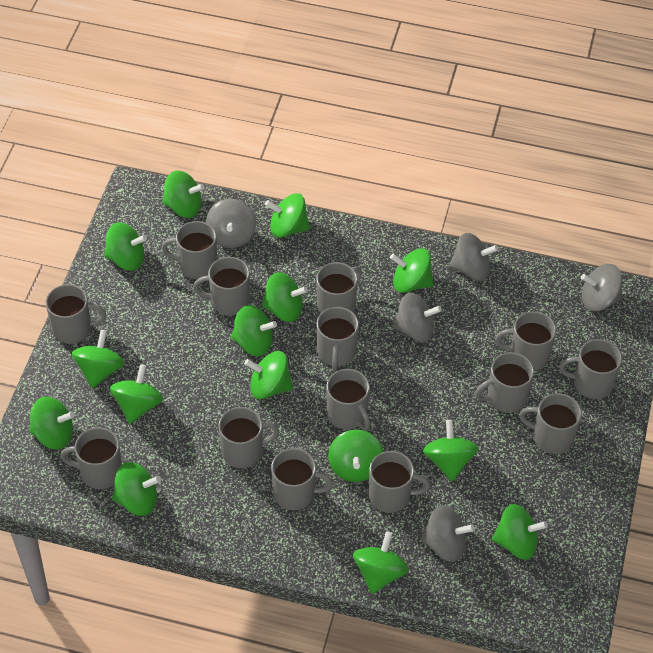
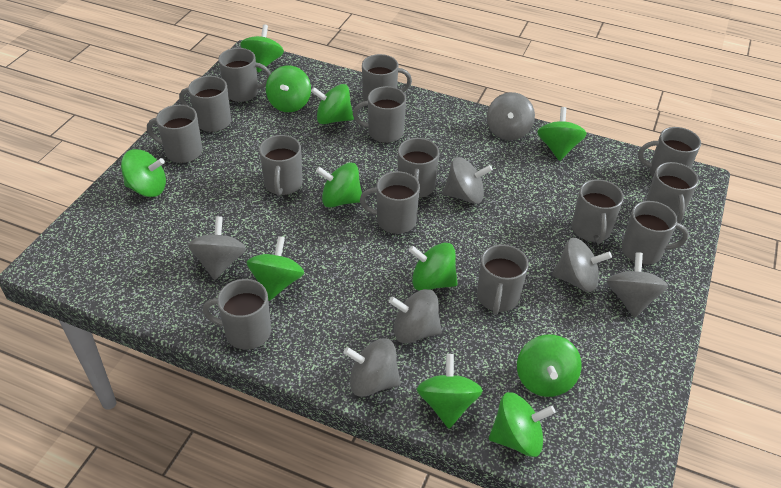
green spinning top: 15 -> 11
grey spinning top: 5 -> 7

